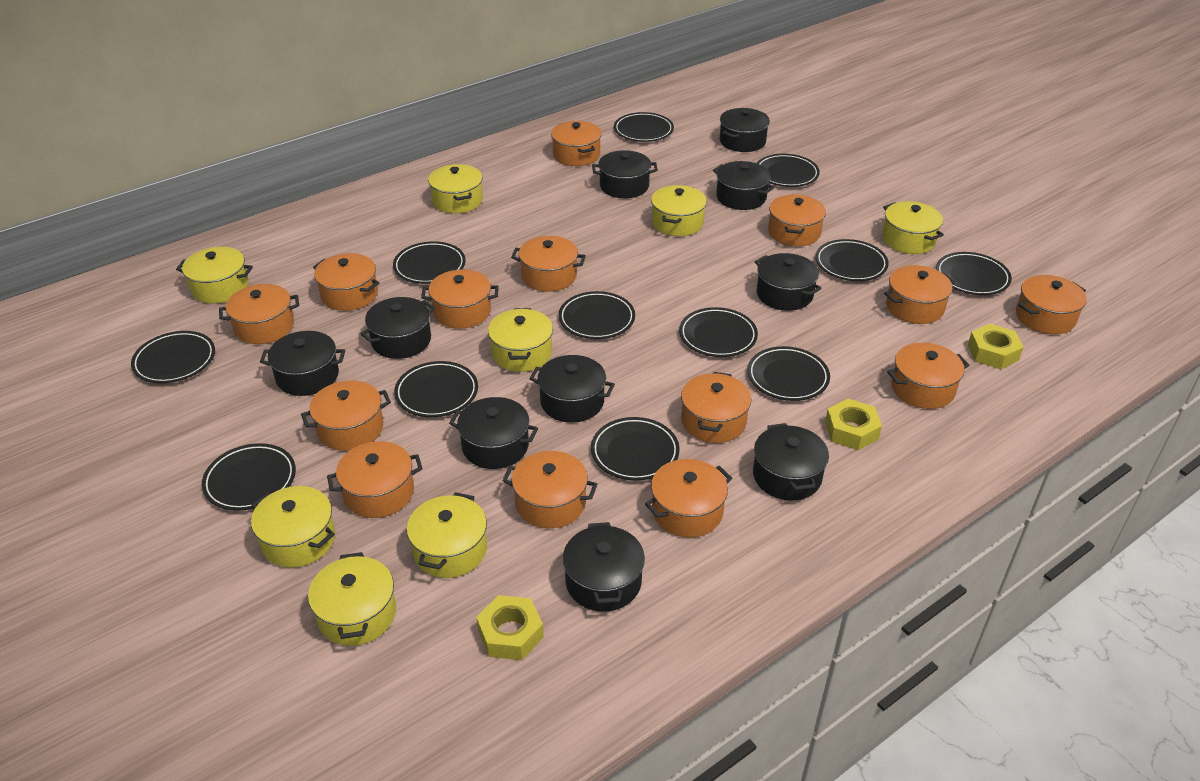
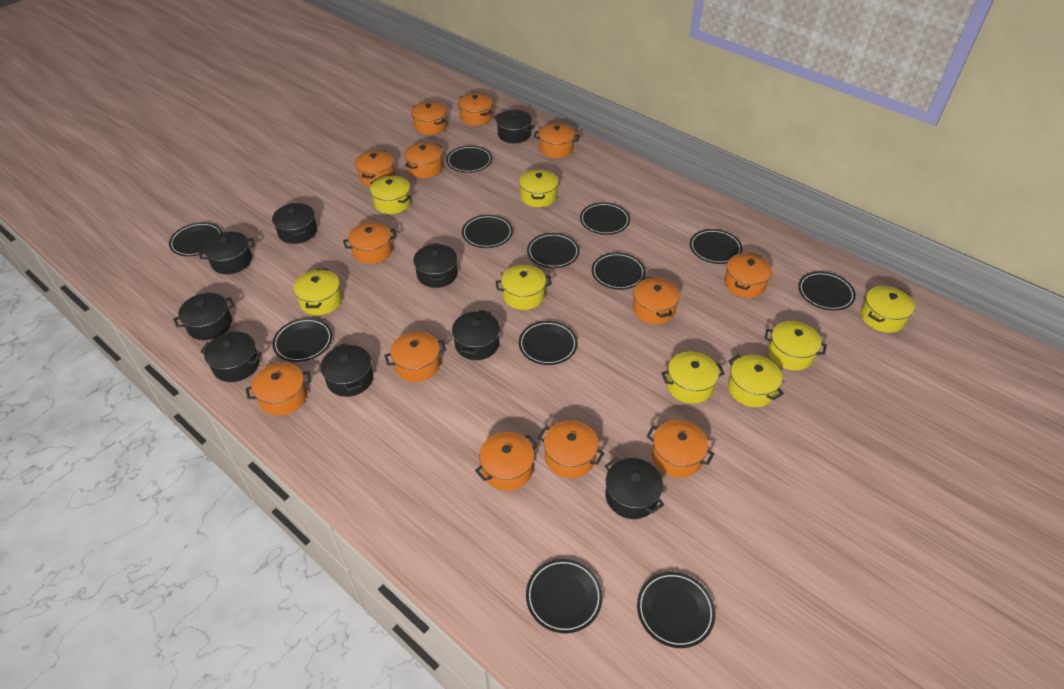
black pot: 10 -> 9
orange pot: 14 -> 13
yellow nut: 3 -> 0

